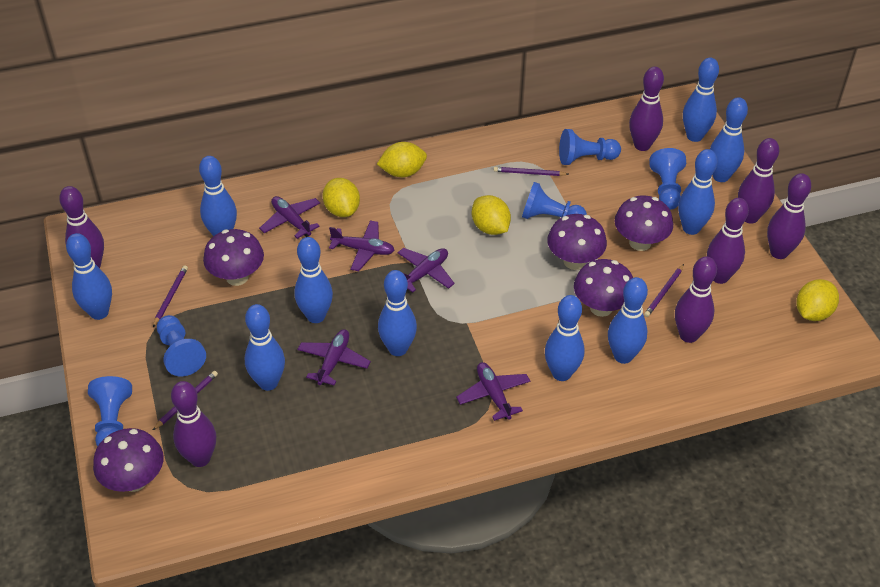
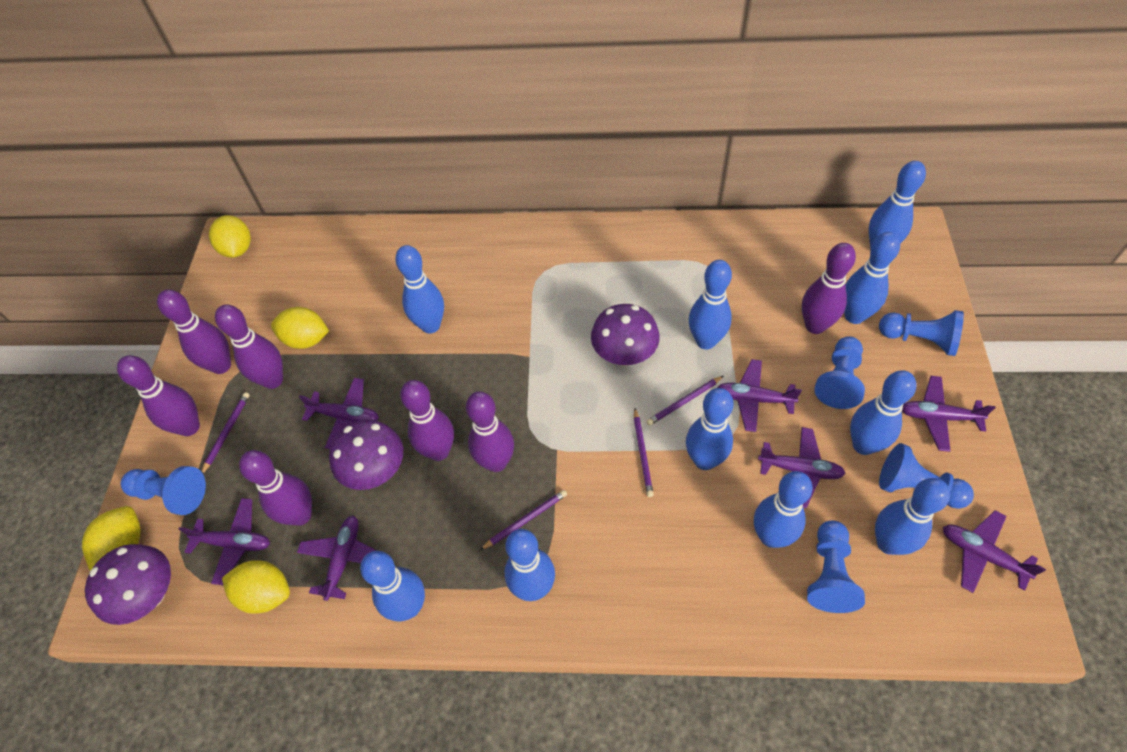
purple mushroom: 5 -> 3
purple plane: 5 -> 7

